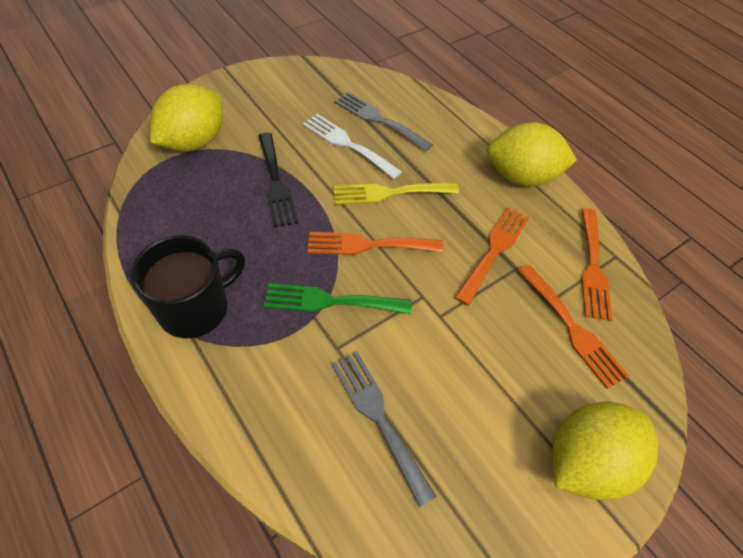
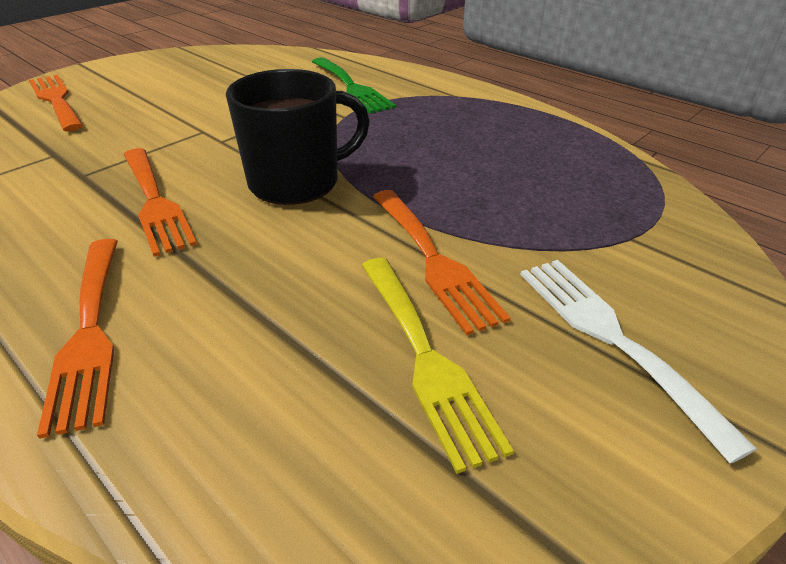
black fork: 1 -> 0
grey fork: 2 -> 0
yellow lemon: 3 -> 0

